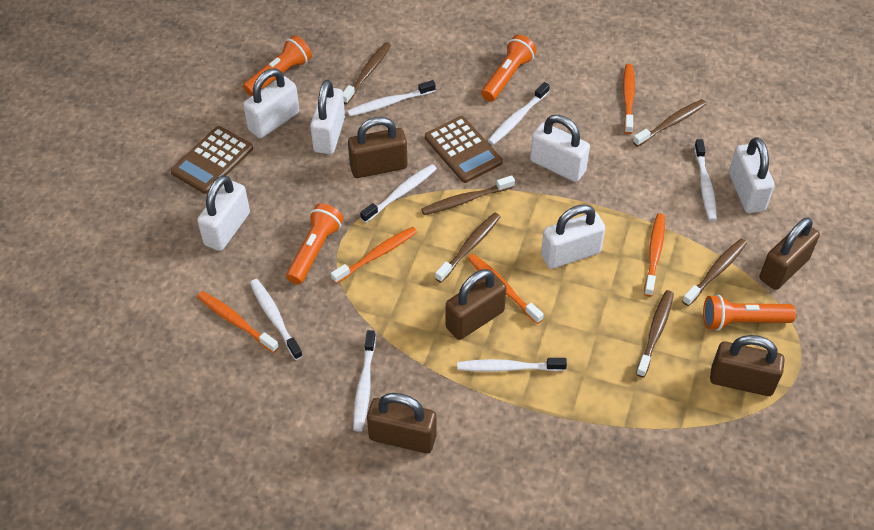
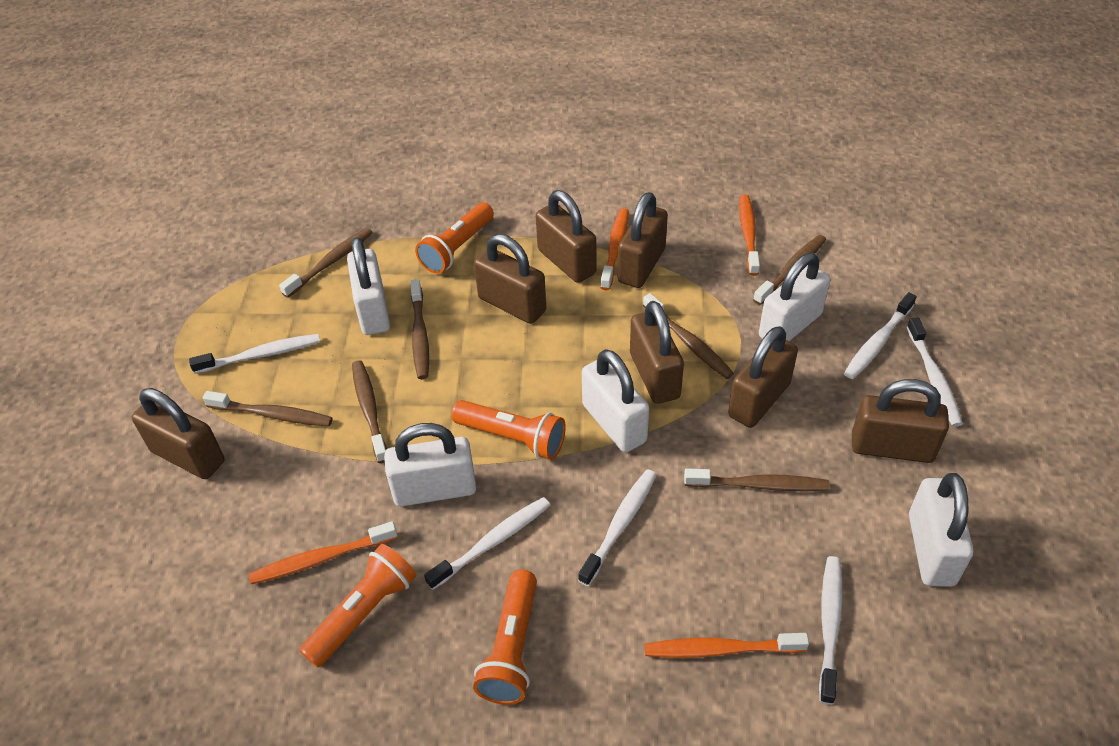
brown calculator: 2 -> 0
brown padlock: 5 -> 7
brown toothbrush: 6 -> 7
orange toothbrush: 5 -> 4
white padlock: 6 -> 5
white toothbrush: 7 -> 6

